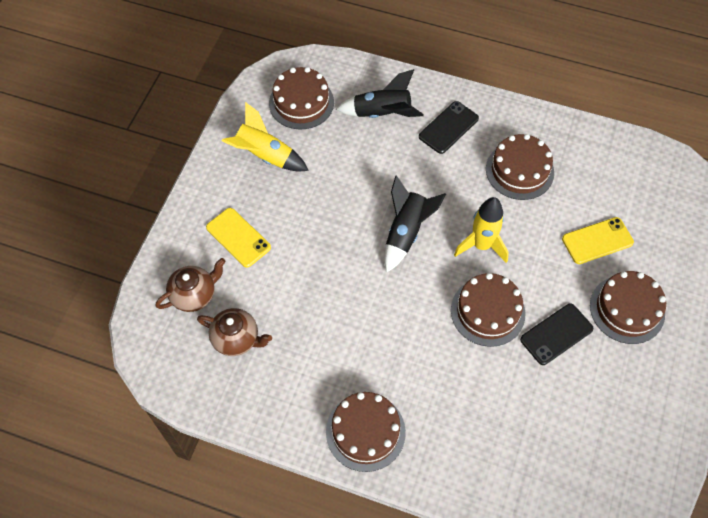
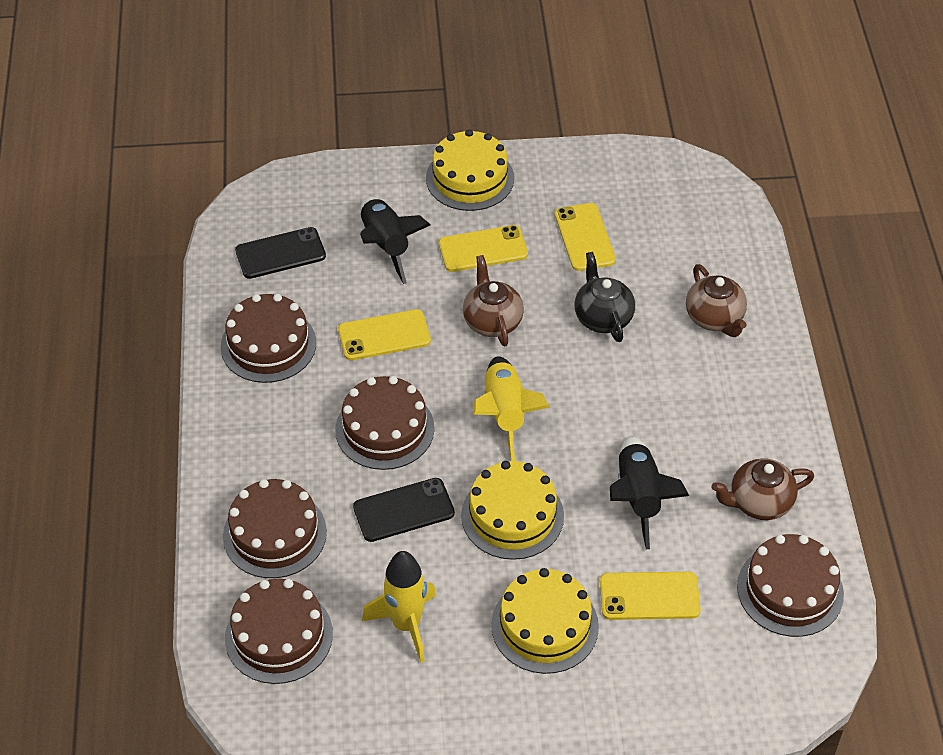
black teapot: 0 -> 1
brown teapot: 2 -> 3
yellow cake: 0 -> 3
yellow phone: 2 -> 4

